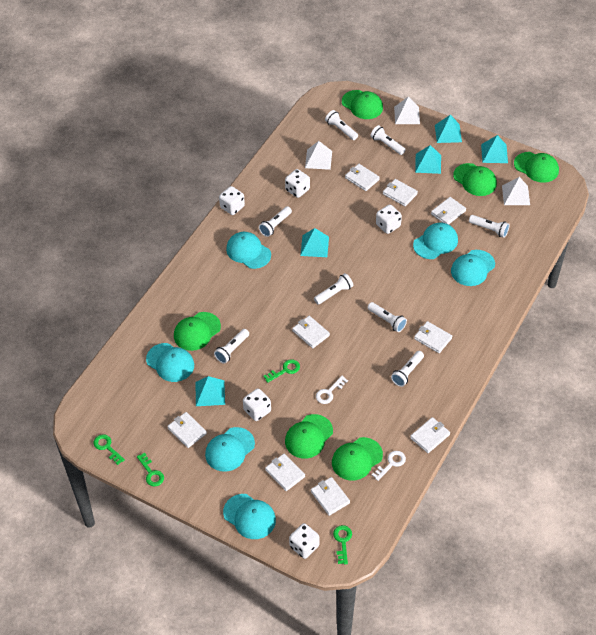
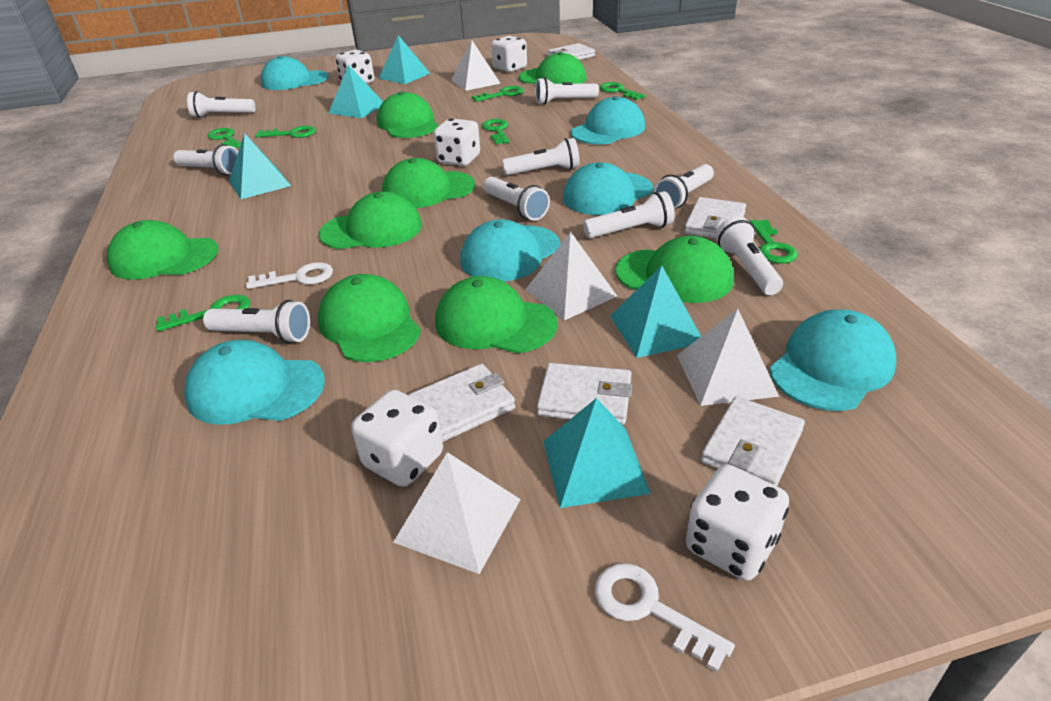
green cap: 6 -> 8
green key: 4 -> 7
white flashlight: 8 -> 9
white pyramid: 3 -> 4
white wallet: 9 -> 5

